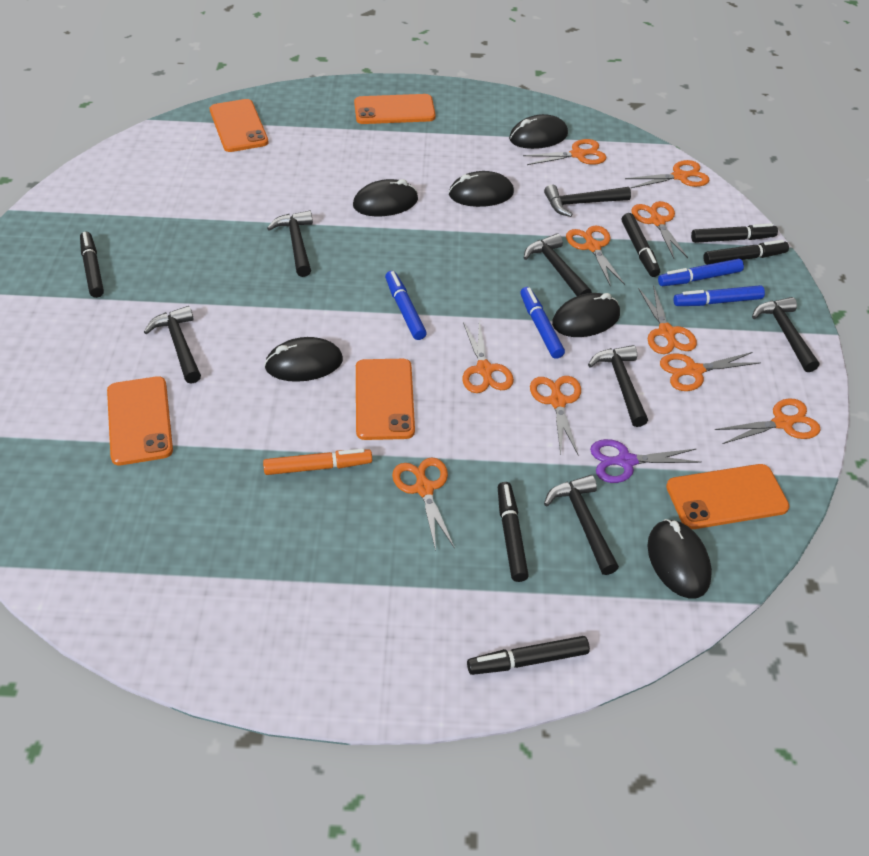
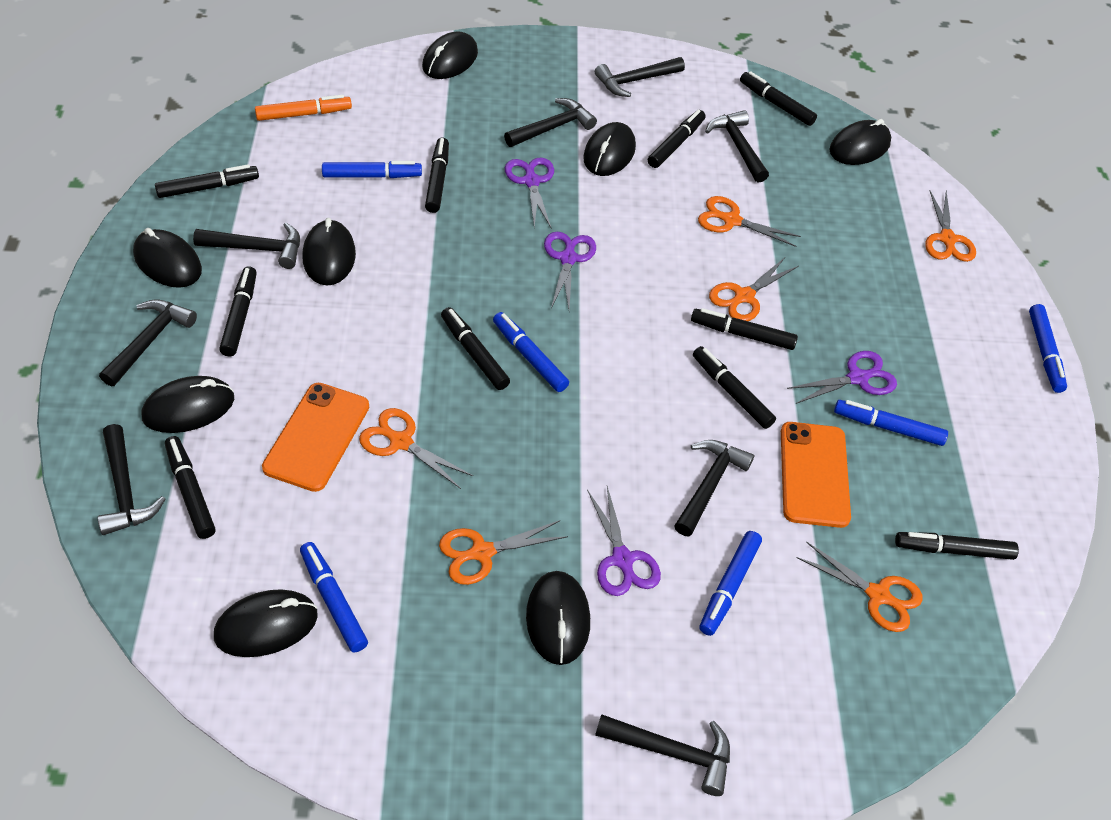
black hammer: 7 -> 8
black marker: 6 -> 10
black mouse: 6 -> 8
blue marker: 4 -> 6
orange phone: 5 -> 2
orange scissors: 10 -> 6
purple scissors: 1 -> 4

